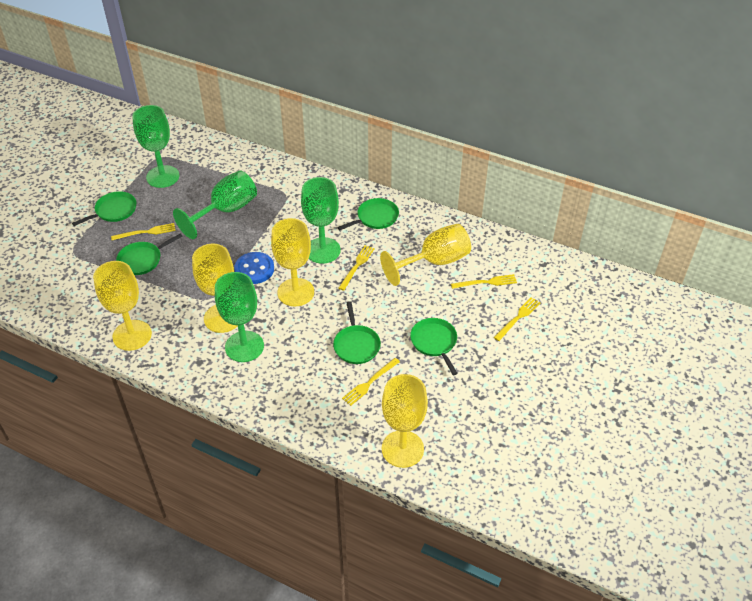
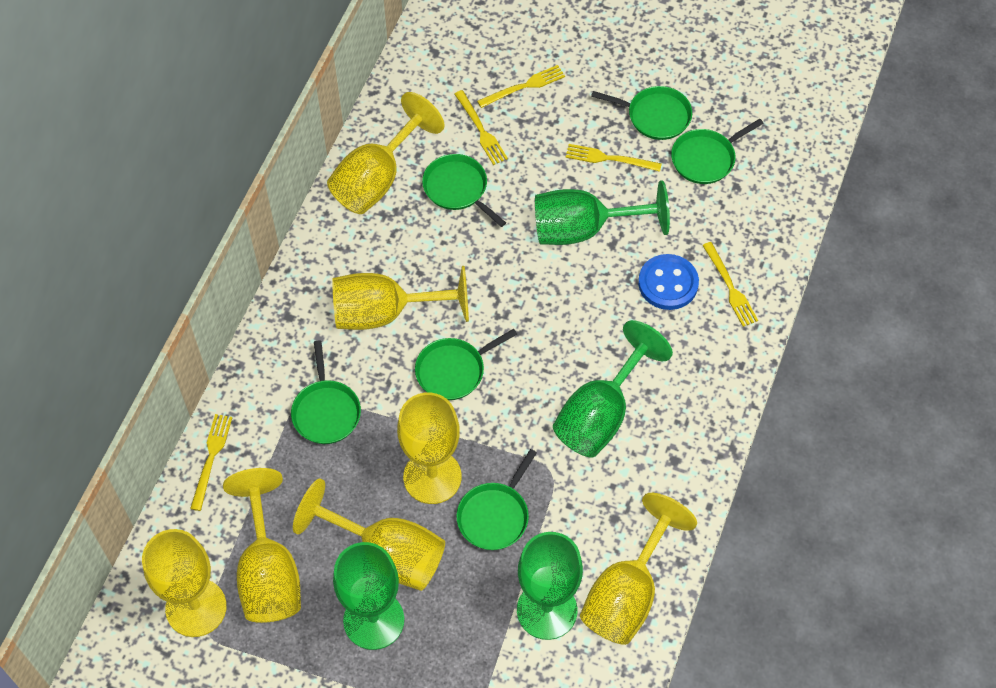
green pan: 5 -> 6
yellow goblet: 5 -> 7

